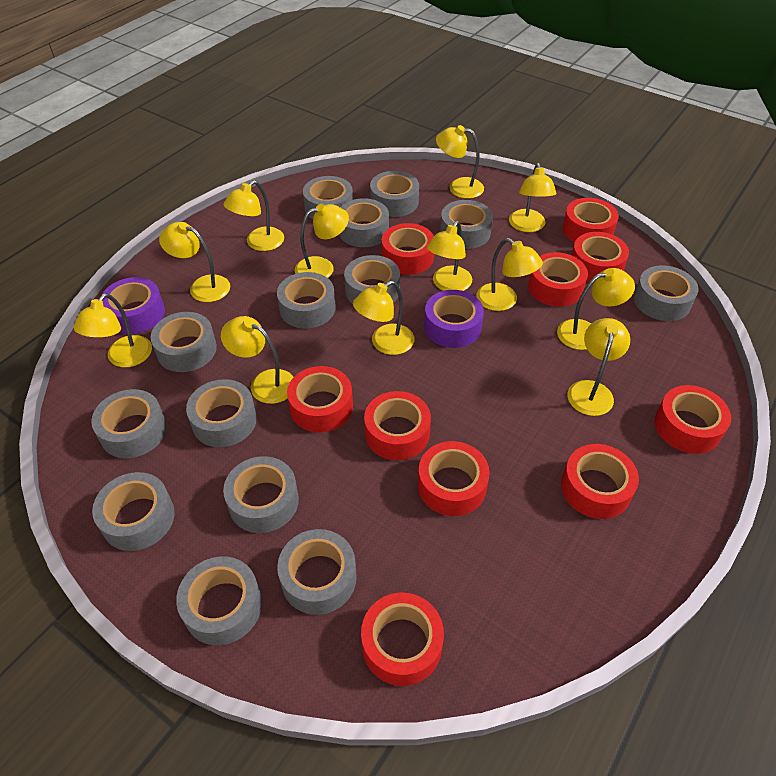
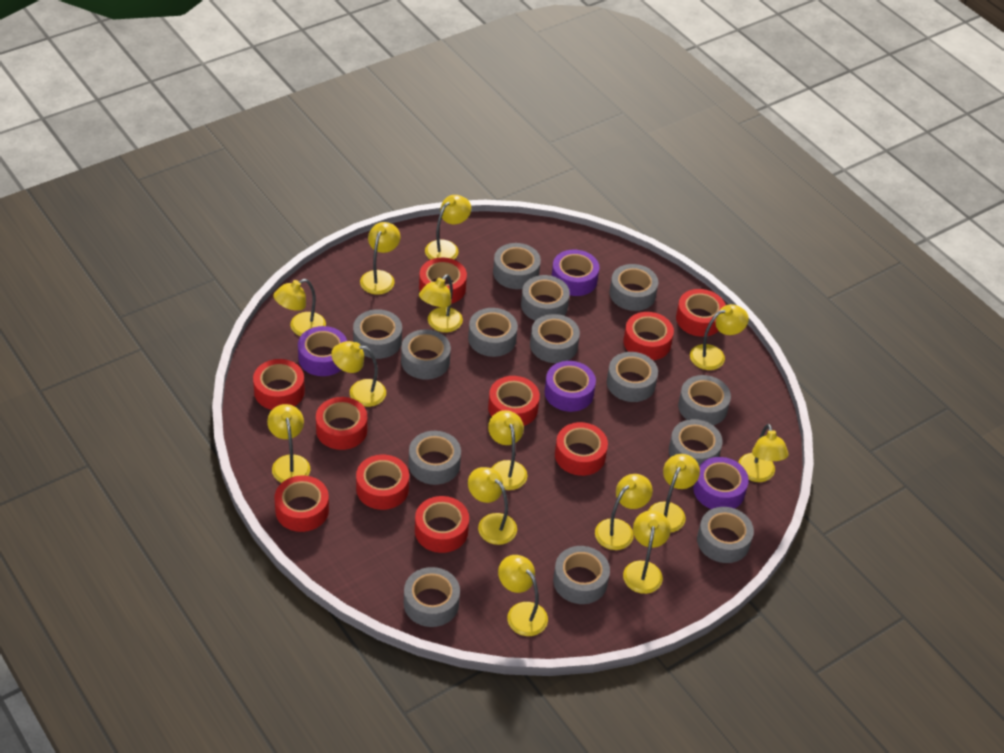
purple tape: 2 -> 4
yellow lamp: 12 -> 14

